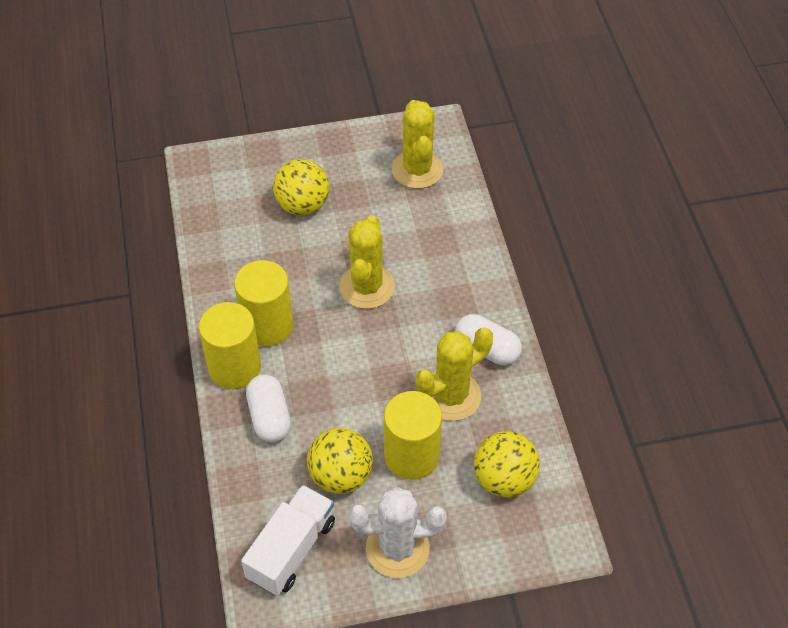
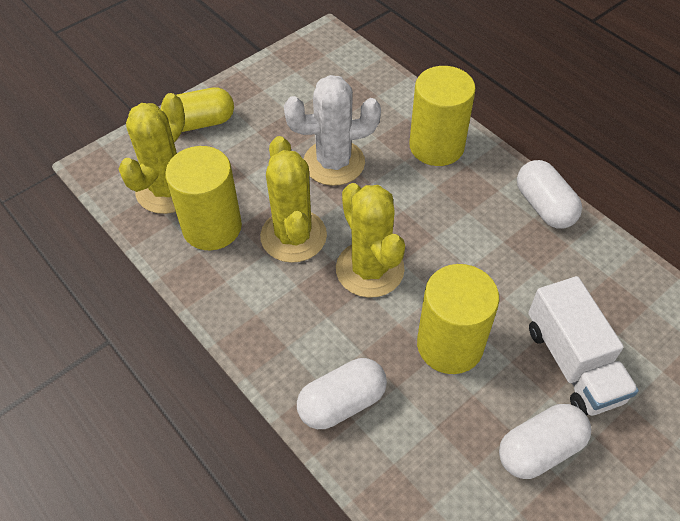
white capsule: 2 -> 3
yellow ball: 3 -> 0
yellow capsule: 0 -> 1

